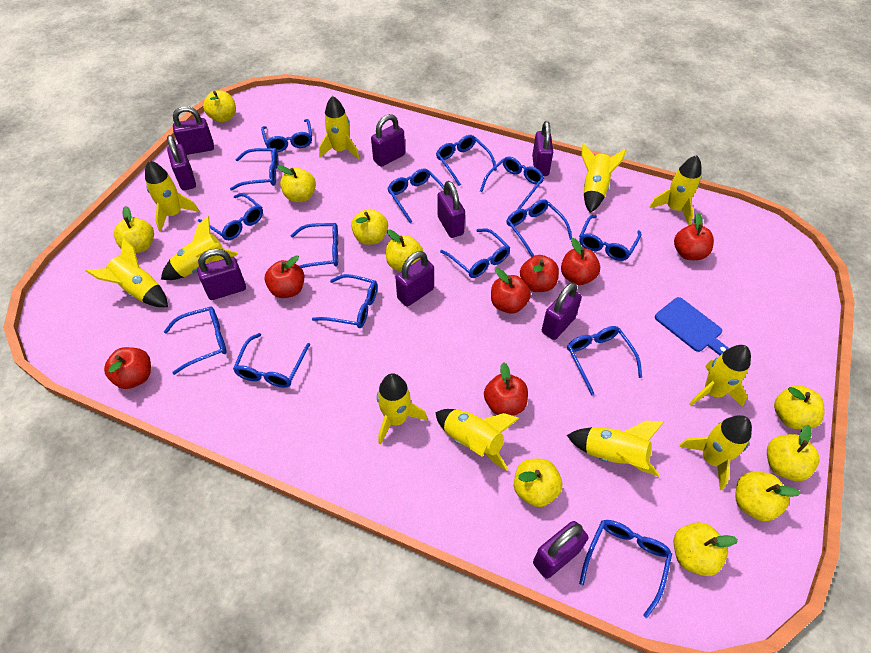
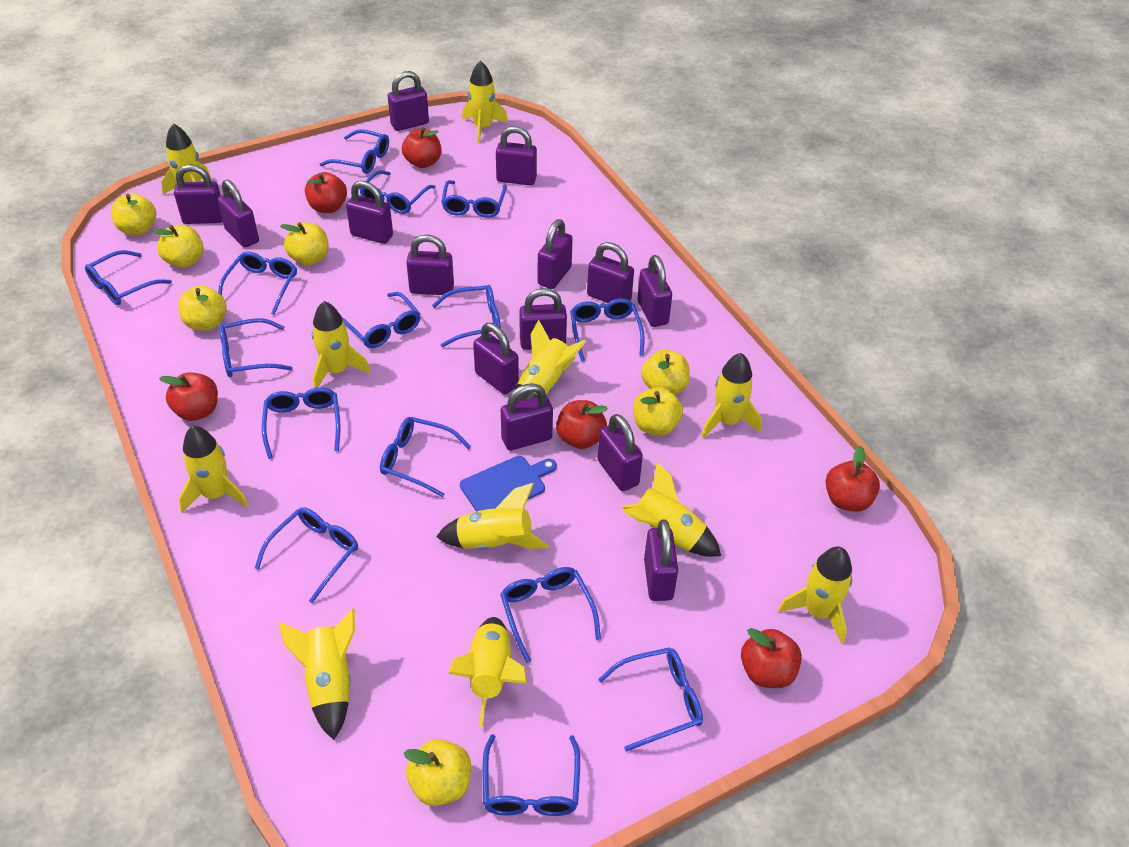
purple padlock: 9 -> 14
red apple: 7 -> 6
yellow apple: 10 -> 7

